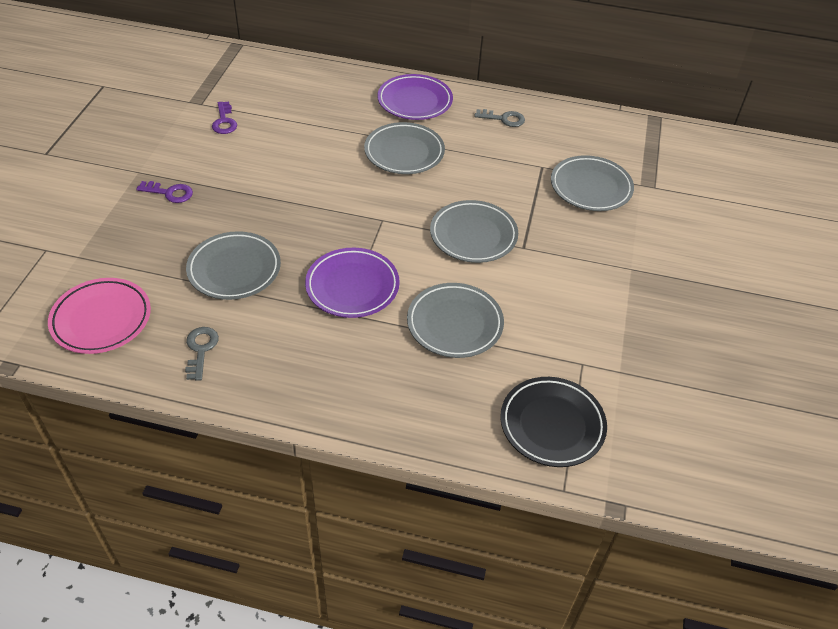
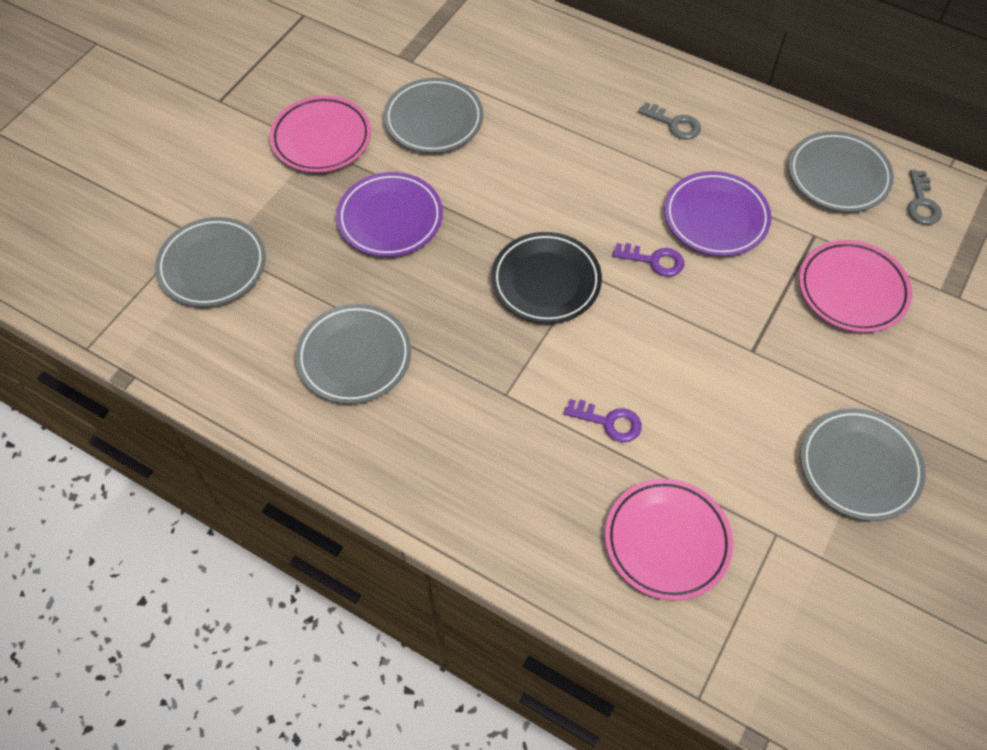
pink plate: 1 -> 3

